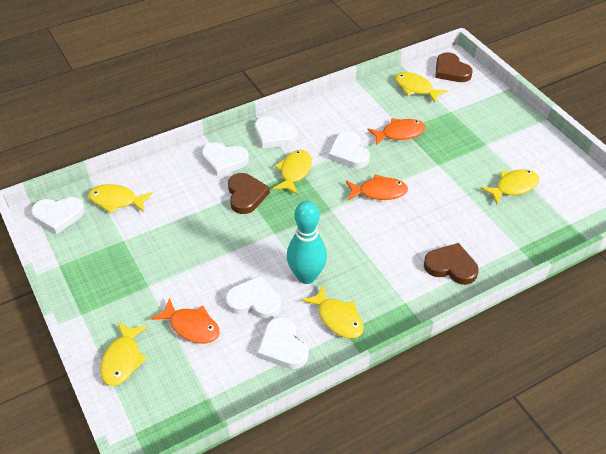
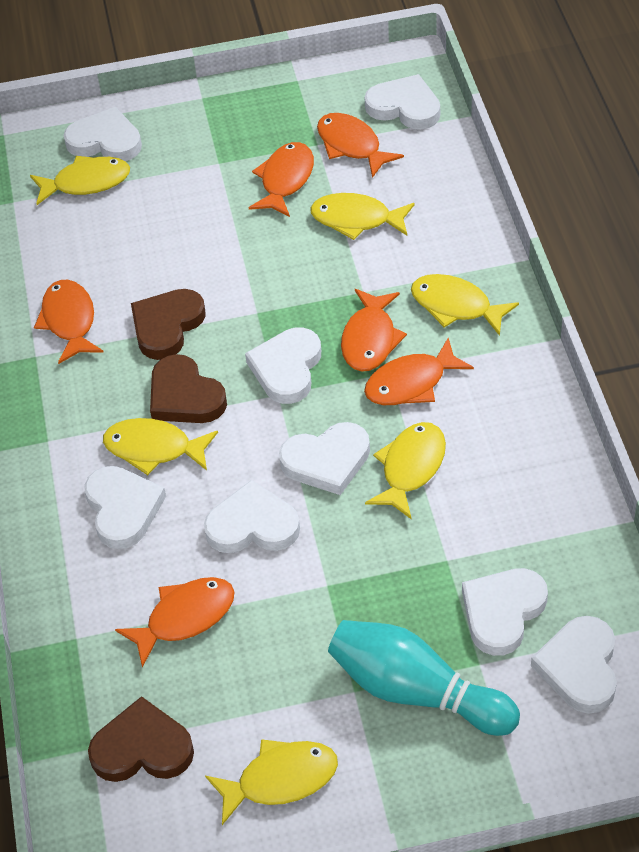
orange fish: 3 -> 6
white heart: 6 -> 8

